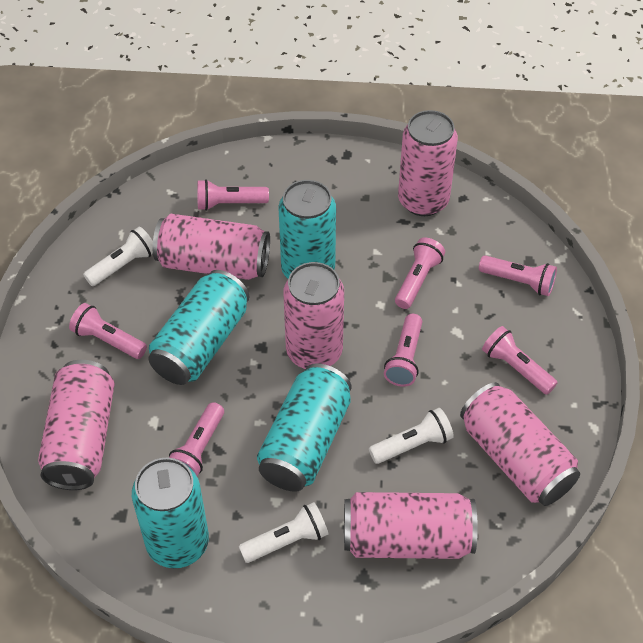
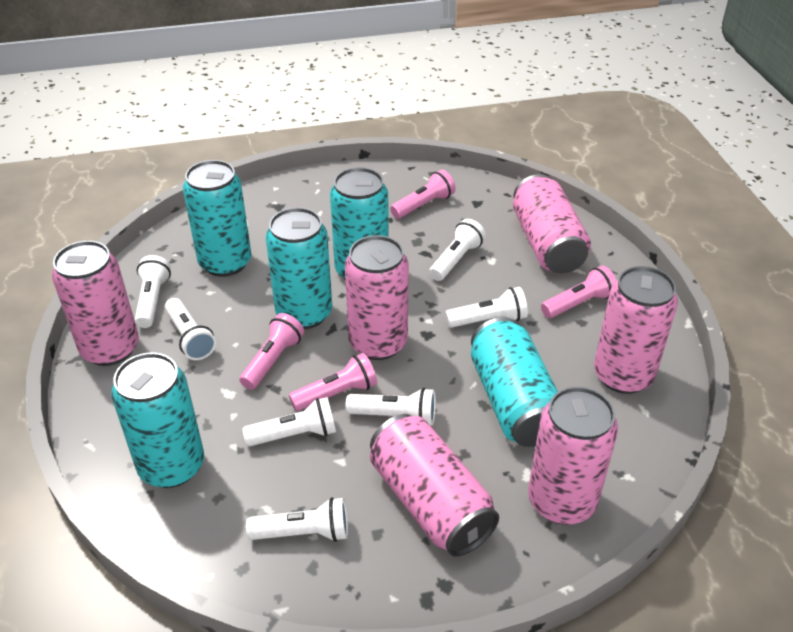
pink flashlight: 7 -> 4
turquoise can: 4 -> 5
white flashlight: 3 -> 7

